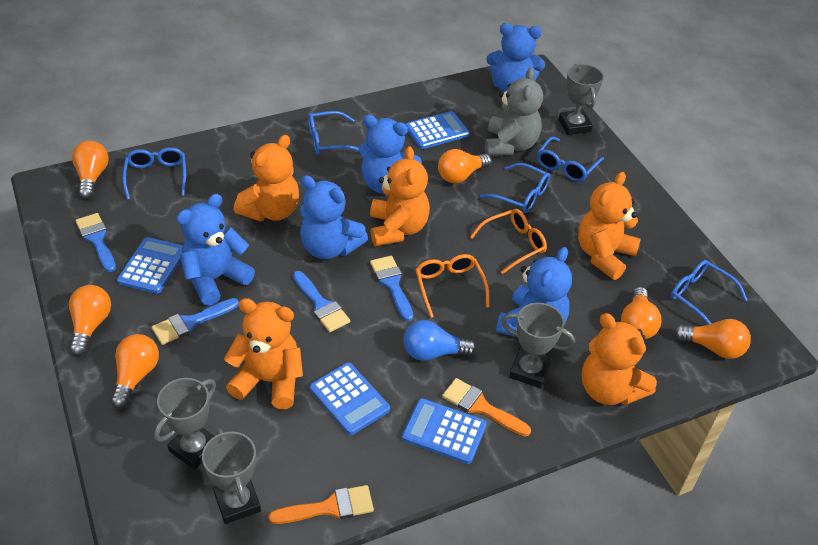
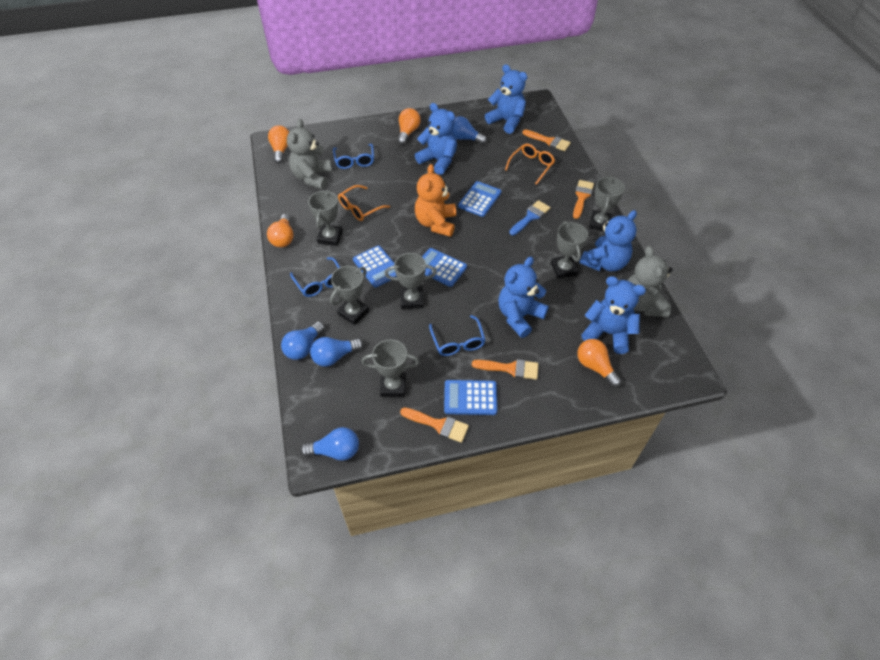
blue brush: 4 -> 1
blue glasses: 5 -> 3
blue light bulb: 1 -> 4
grey teddy bear: 1 -> 2
grey trophy: 4 -> 6
orange brush: 2 -> 4
orange light bulb: 6 -> 4
orange teddy bear: 5 -> 1

